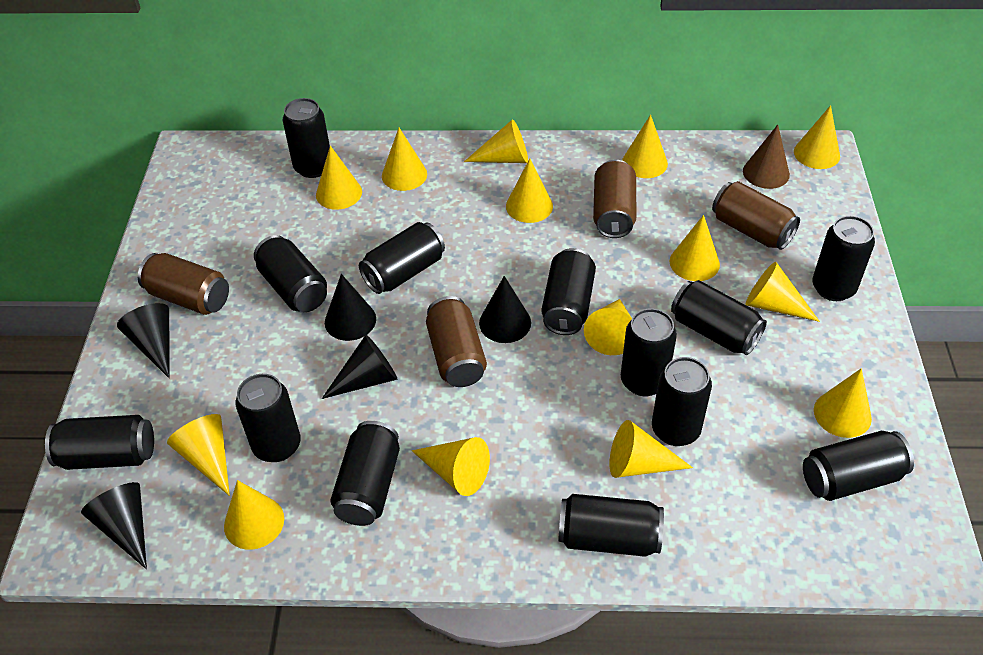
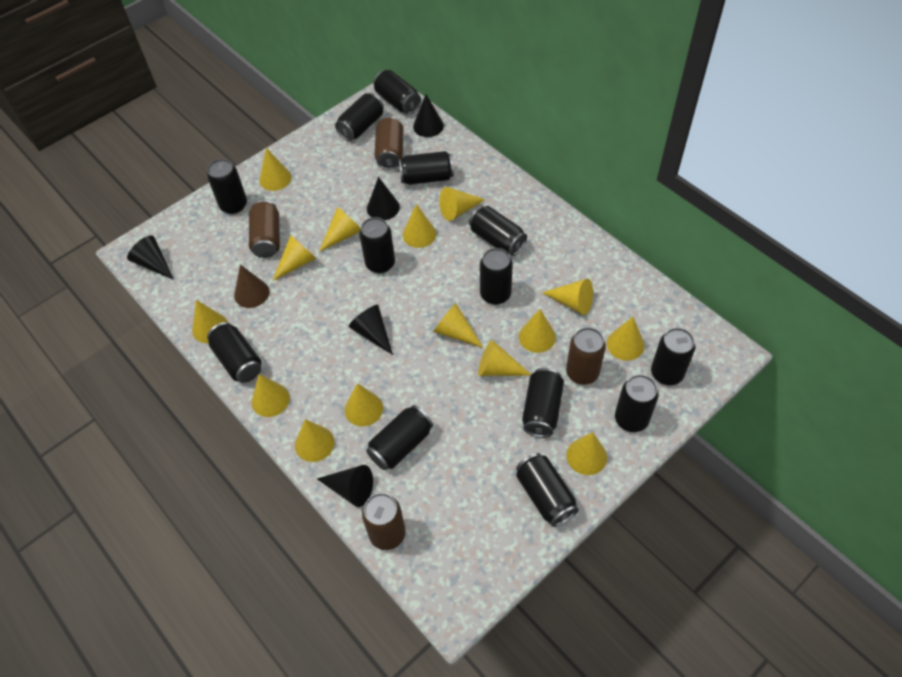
yellow cone: 14 -> 15

